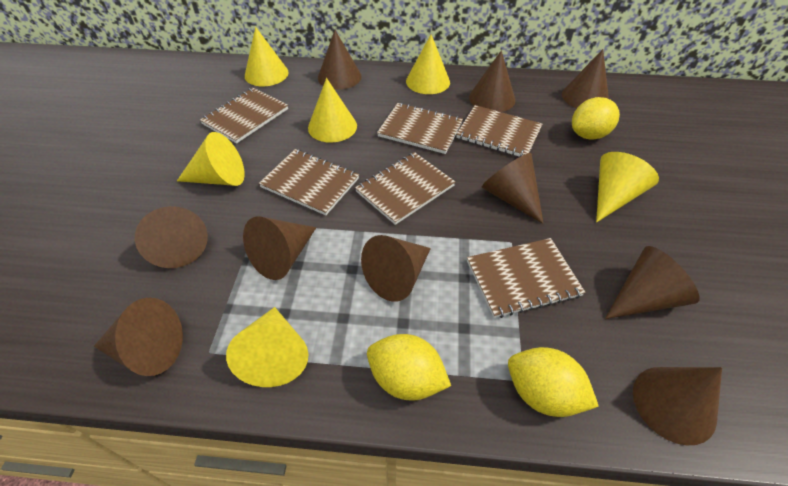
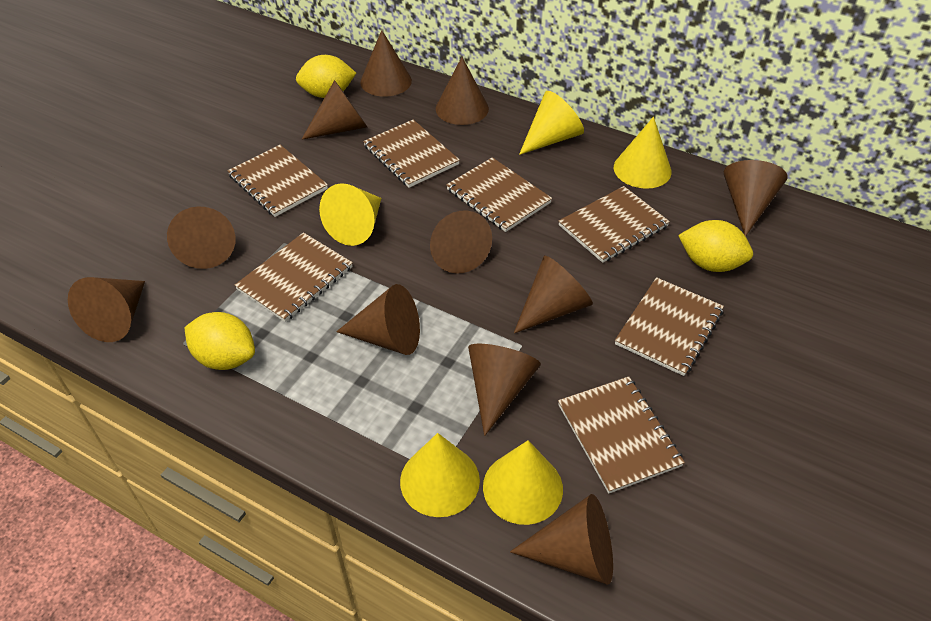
brown cone: 10 -> 11
brown notebook: 6 -> 7
yellow cone: 6 -> 5

